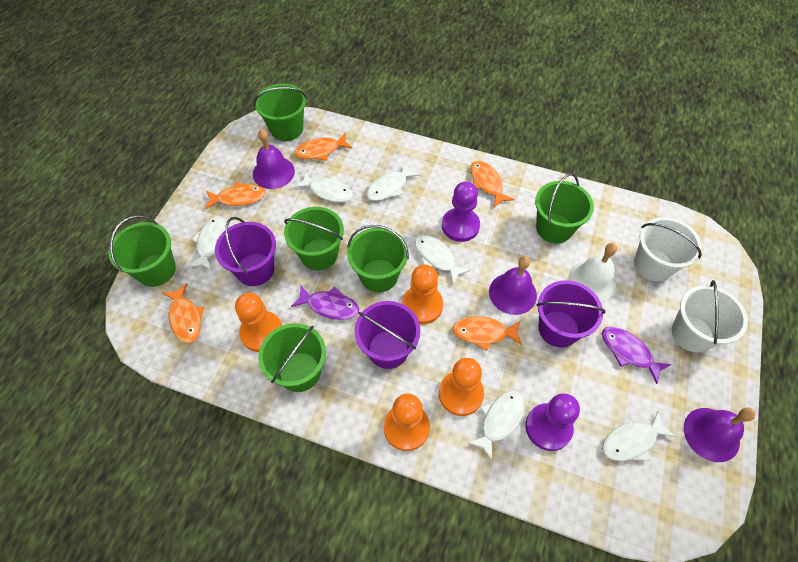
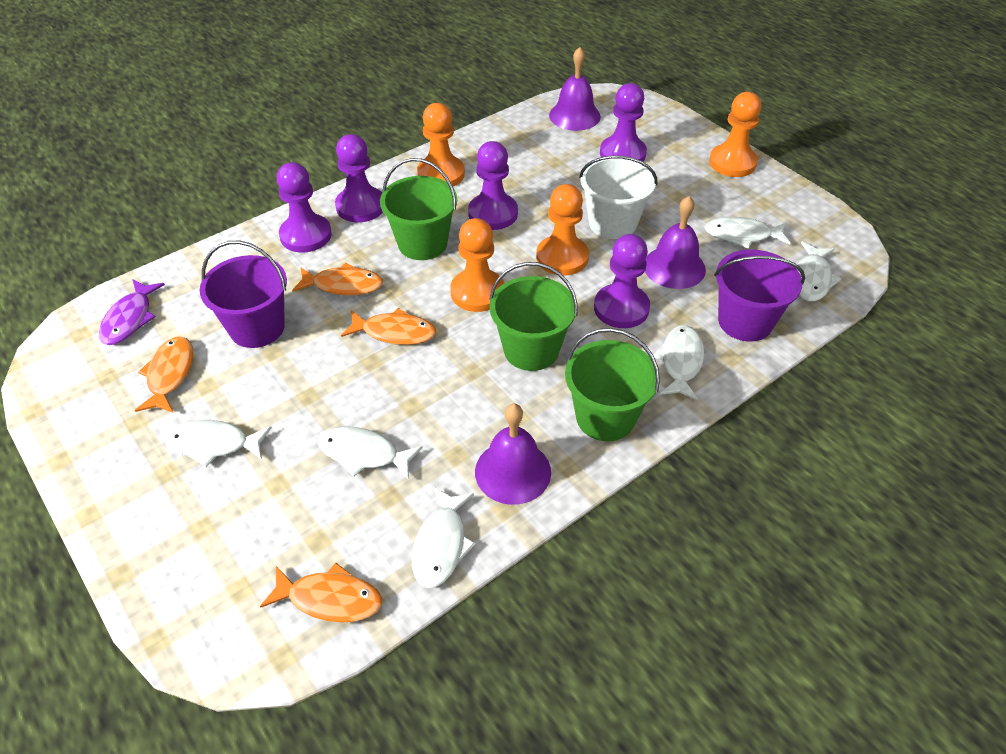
green bucket: 6 -> 3
orange fish: 5 -> 4
purple bucket: 3 -> 2
purple fish: 2 -> 1
purple pawn: 2 -> 5
white bell: 1 -> 0
white bucket: 2 -> 1

